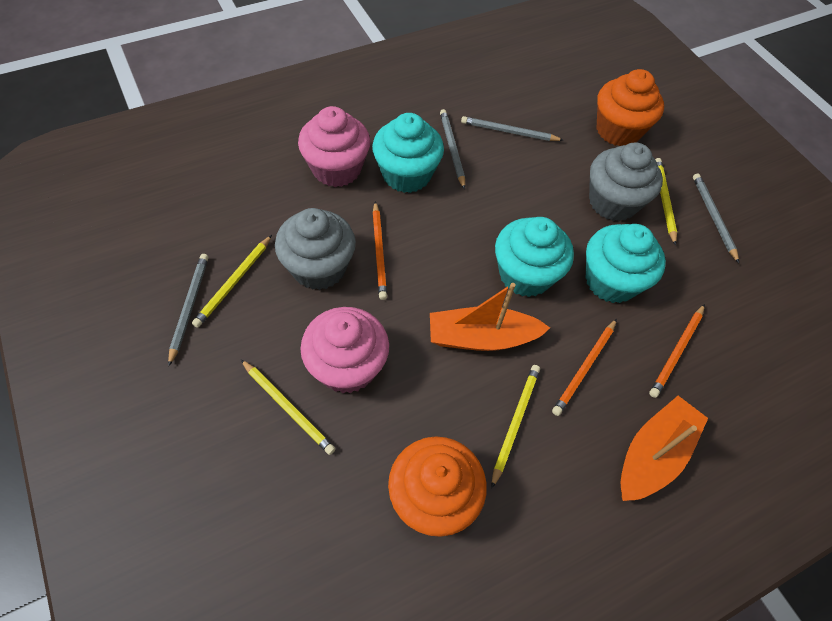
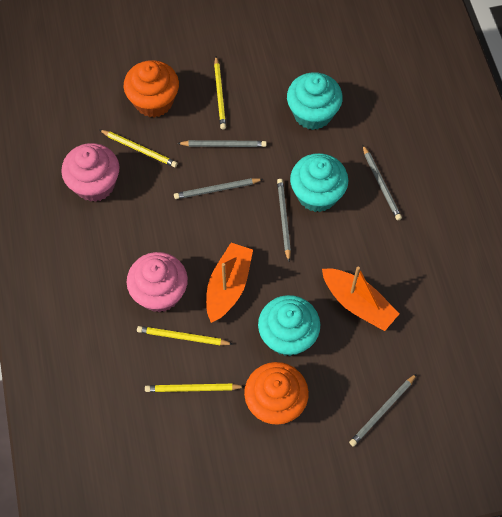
grey cupcake: 2 -> 0
grey pencil: 4 -> 5
orange pencil: 3 -> 0

